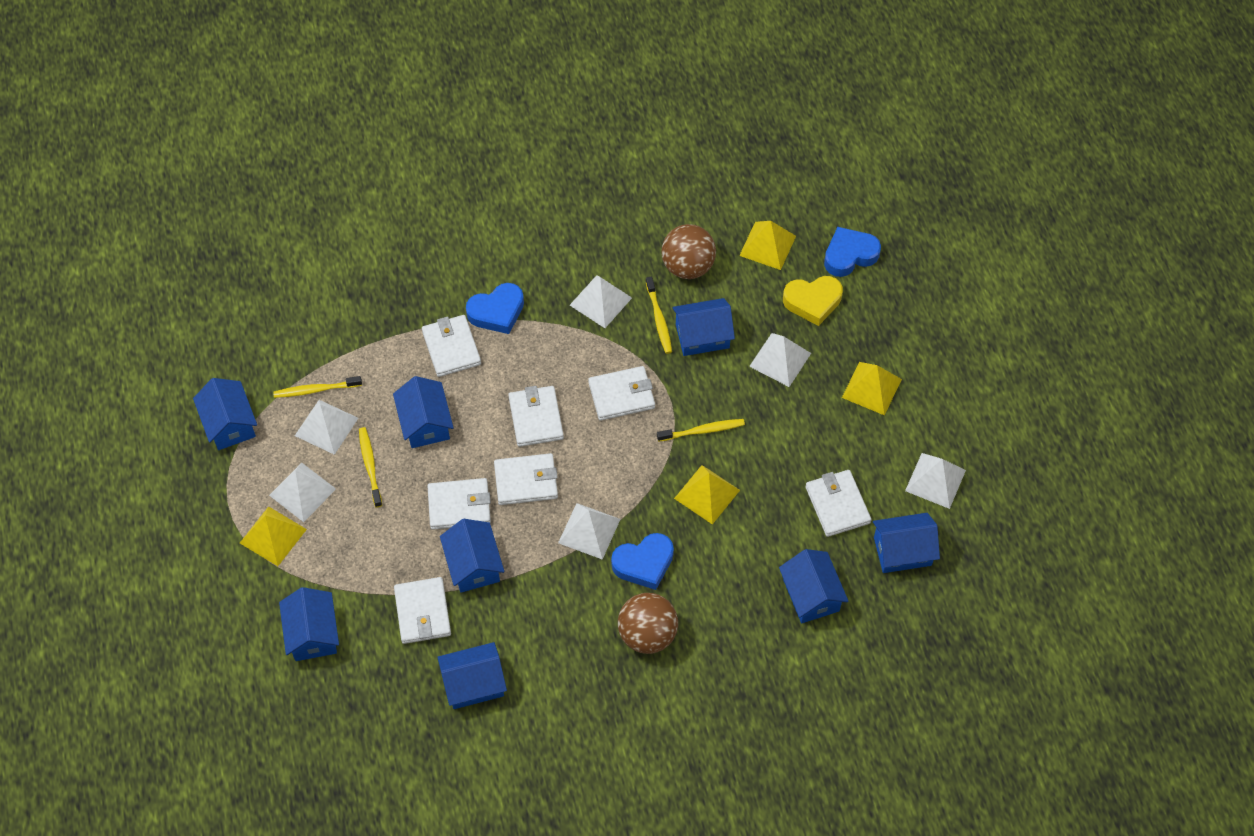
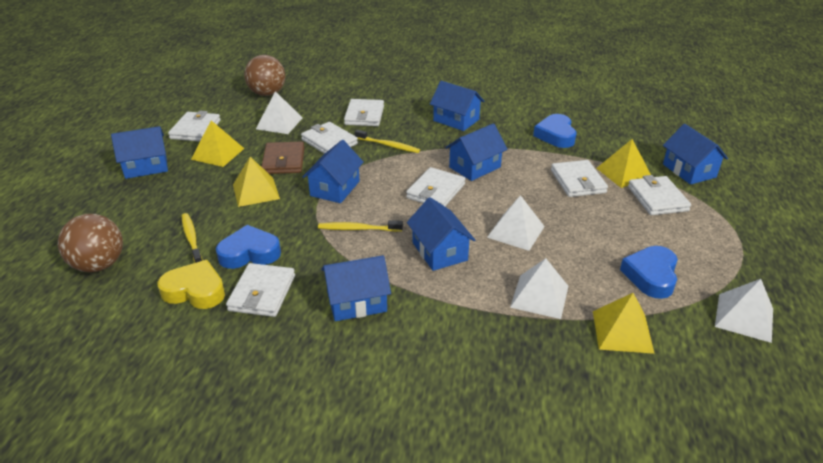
blue house: 8 -> 7
brown wallet: 0 -> 1
white pyramid: 6 -> 4
yellow toothbrush: 4 -> 3

